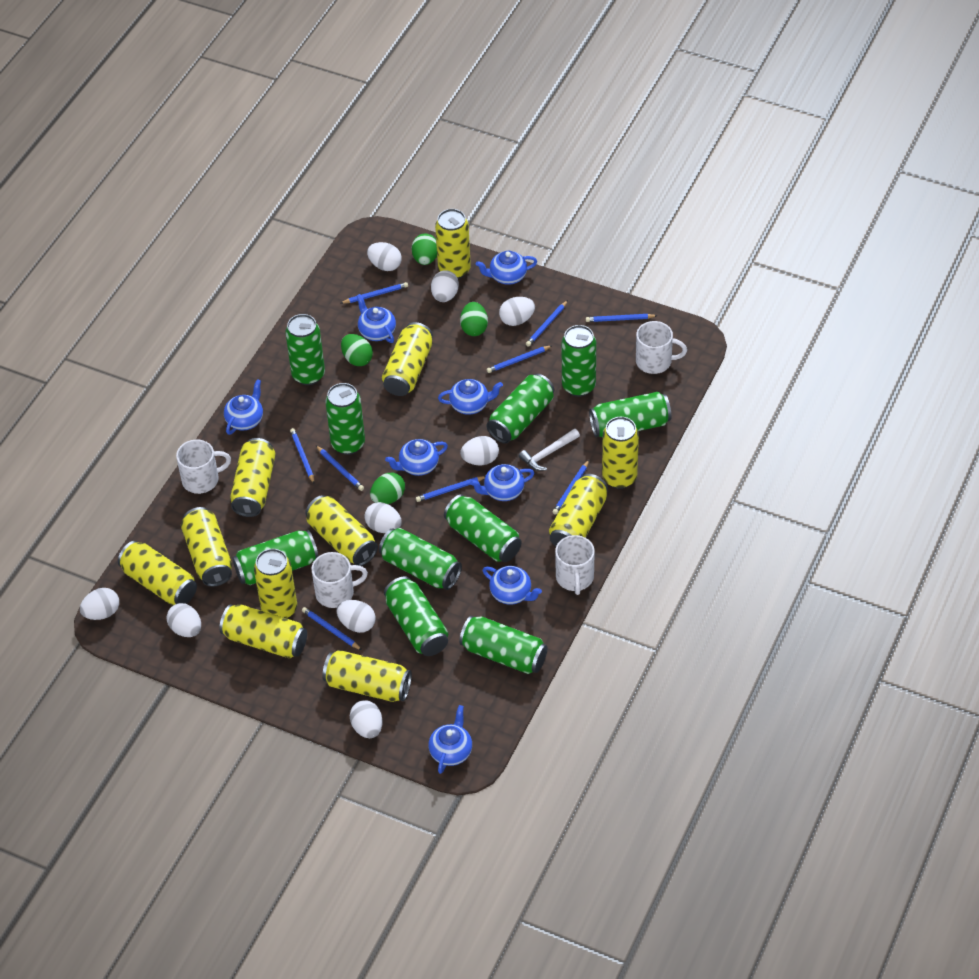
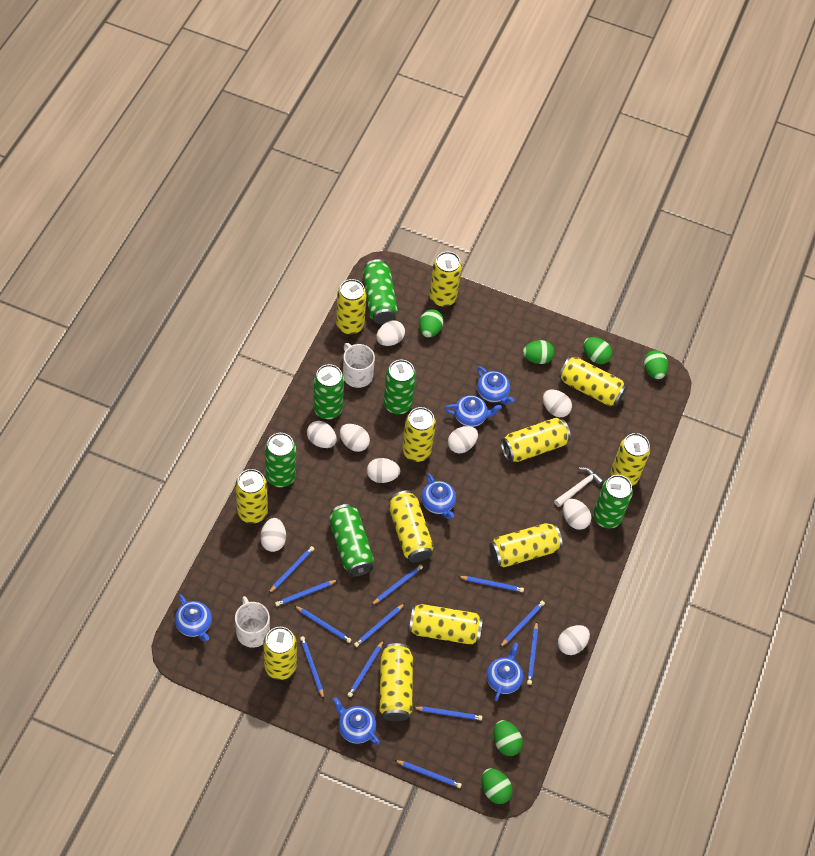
blue pencil: 9 -> 12
blue teapot: 8 -> 6
green can: 10 -> 6
green egg: 4 -> 6
white mug: 4 -> 2
yellow can: 11 -> 12

